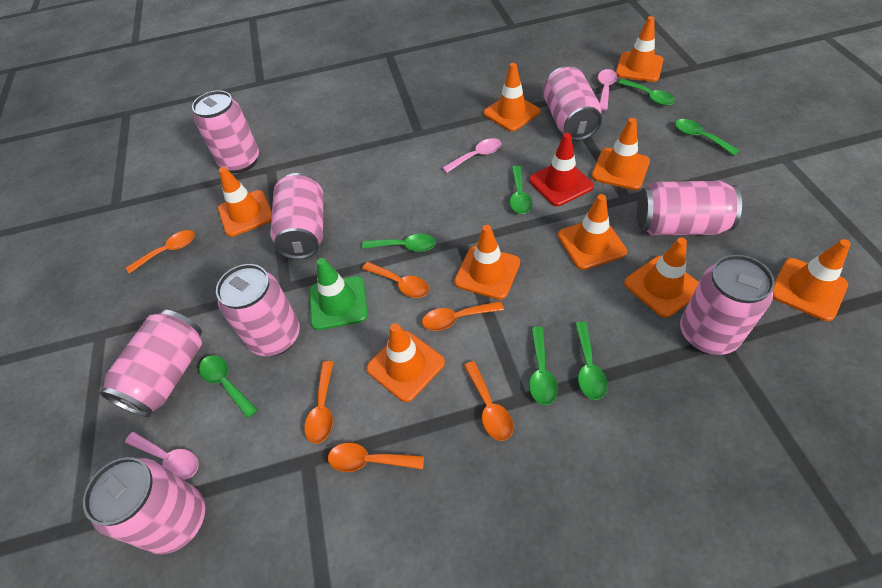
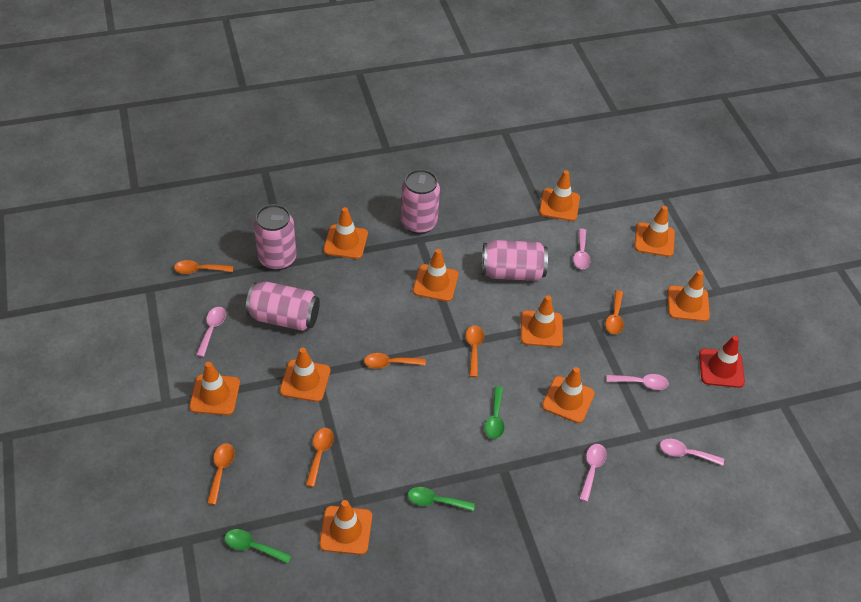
green spoon: 7 -> 3
green traffic cone: 1 -> 0
orange traffic cone: 9 -> 10
pink can: 8 -> 4
pink spoon: 3 -> 5

